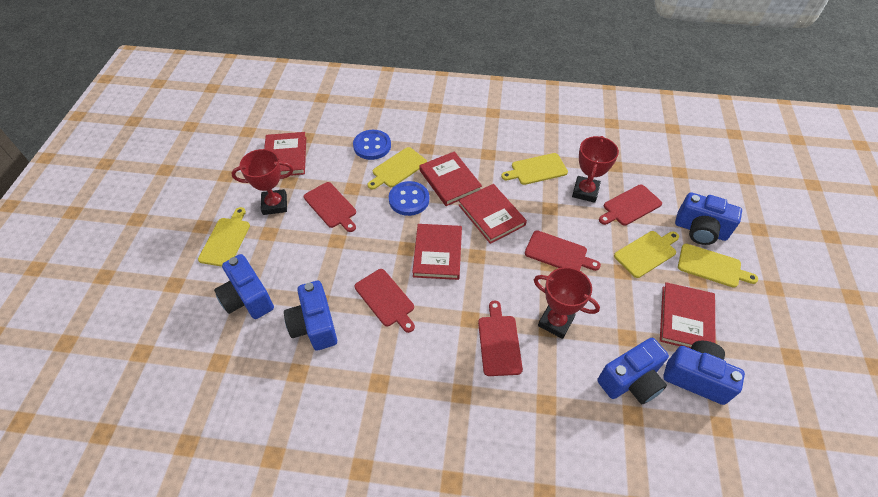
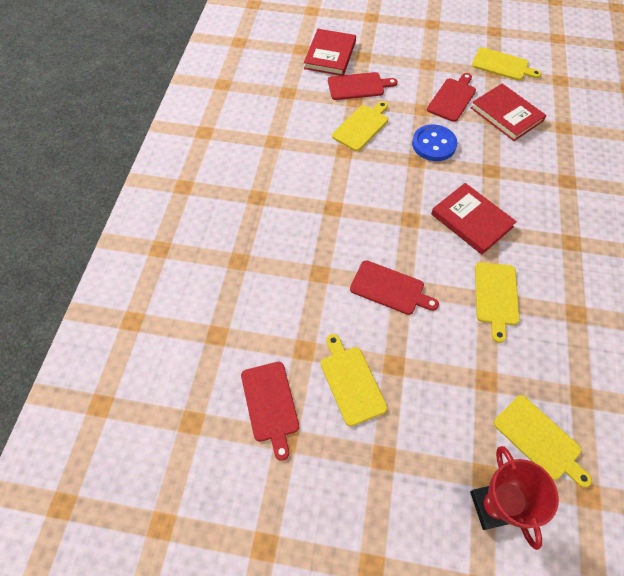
blue button: 2 -> 1
blue camera: 5 -> 0
red book: 5 -> 3
red cutting board: 5 -> 4
red trophy: 3 -> 1

